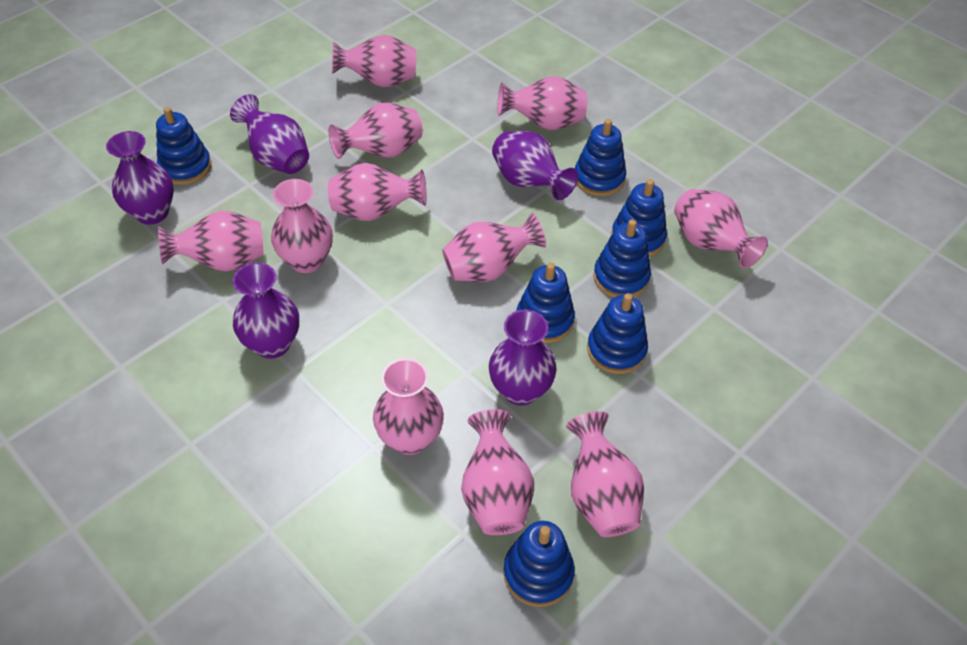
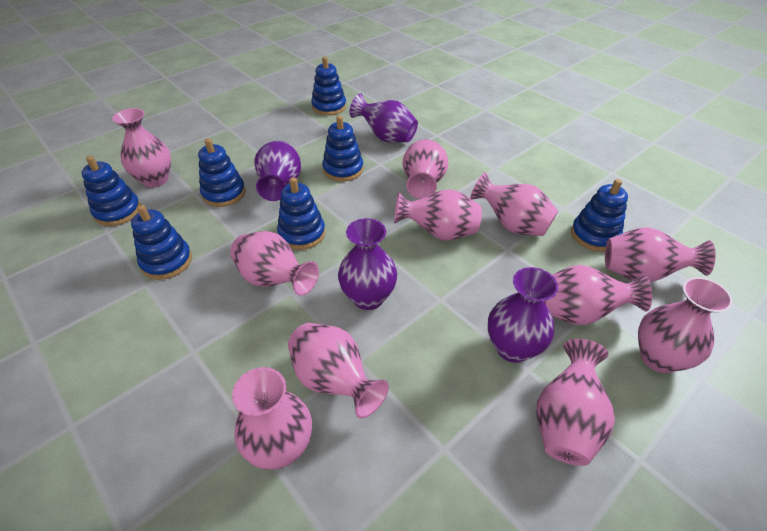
purple vase: 5 -> 4

